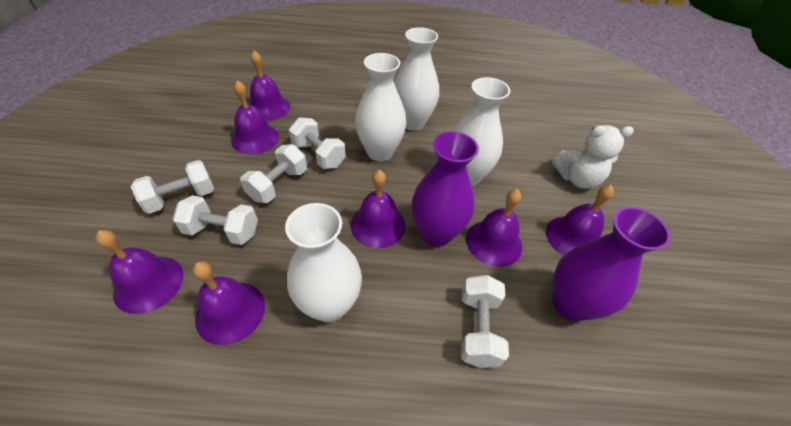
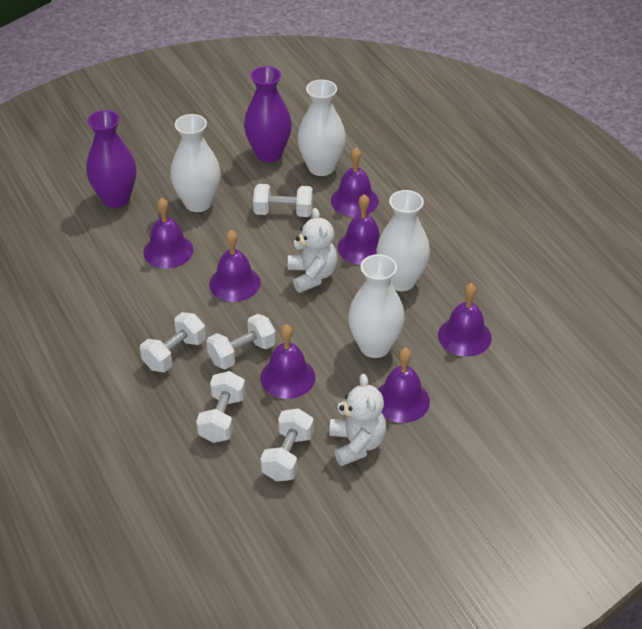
white teddy bear: 1 -> 2

